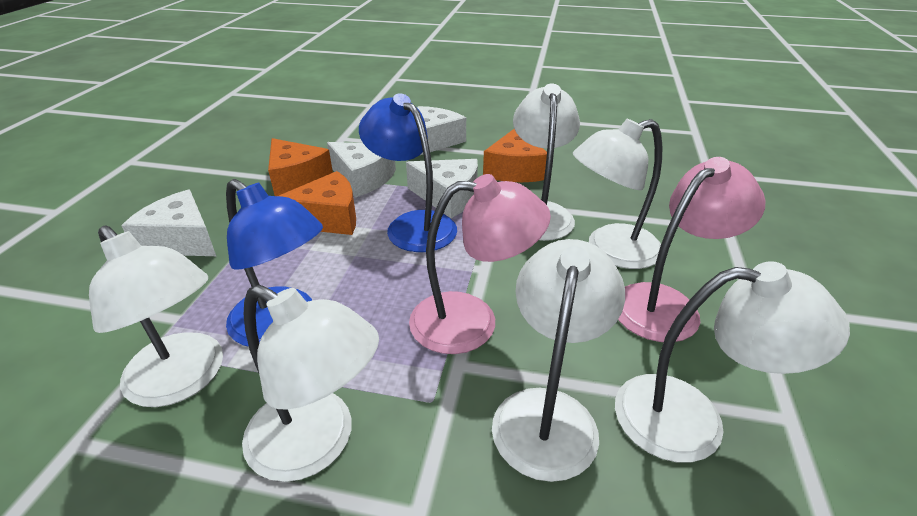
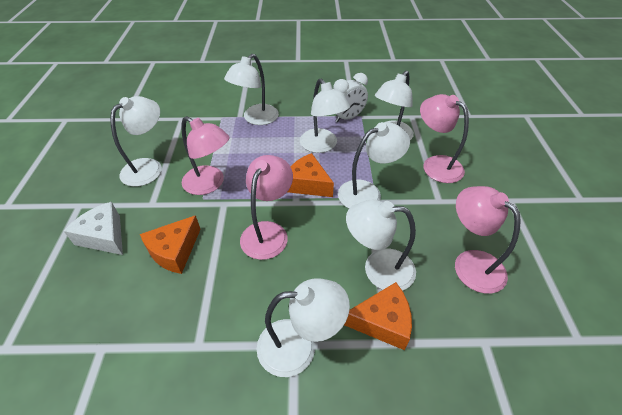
blue lamp: 2 -> 0
pink lamp: 2 -> 4
white cheese: 4 -> 1
white clock: 0 -> 1
white lamp: 6 -> 7

